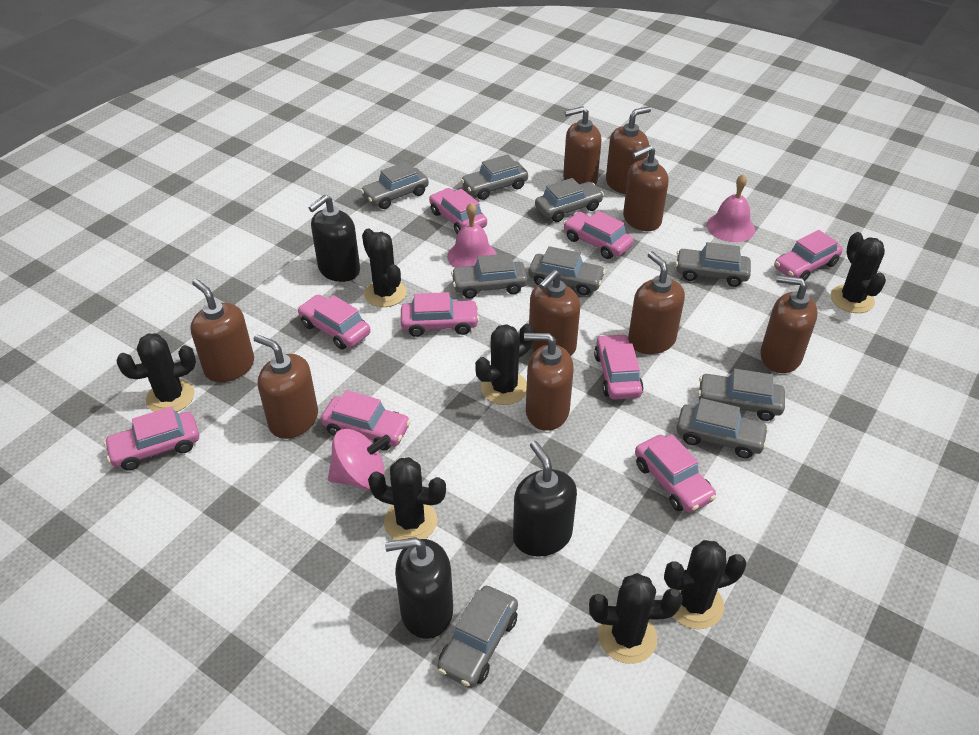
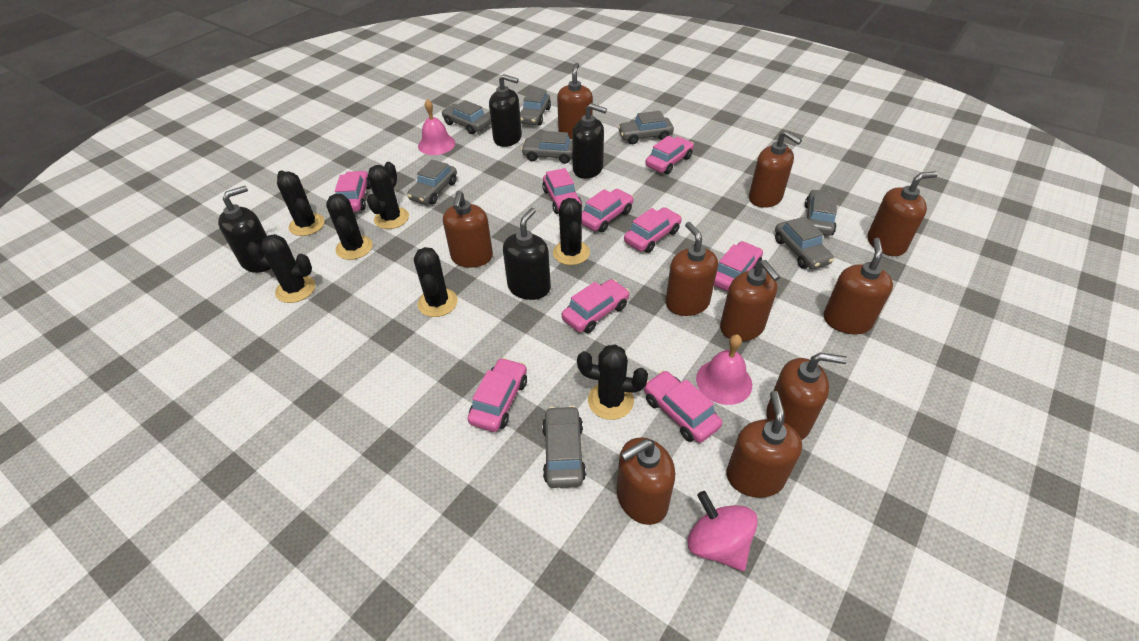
black soap dispenser: 3 -> 4
brown soap dispenser: 9 -> 10
grey car: 9 -> 8

